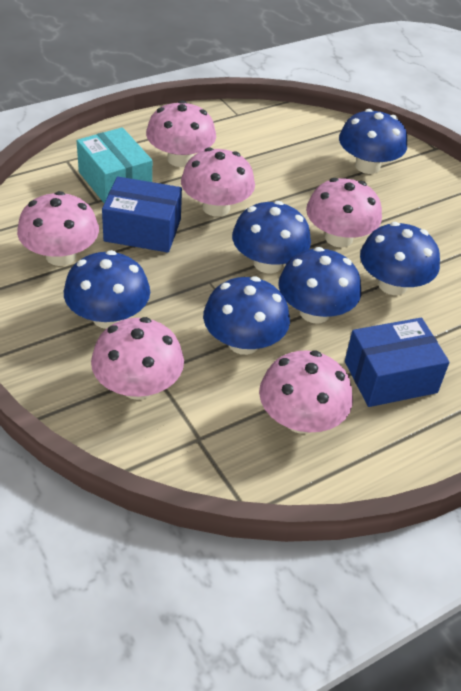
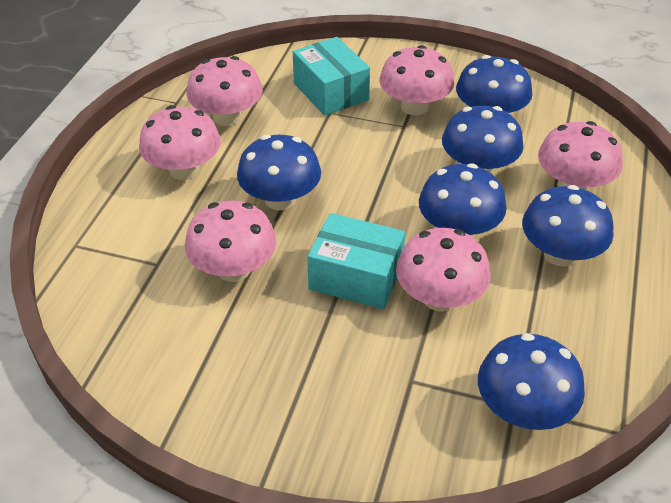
blue box: 2 -> 0
turquoise box: 1 -> 2

